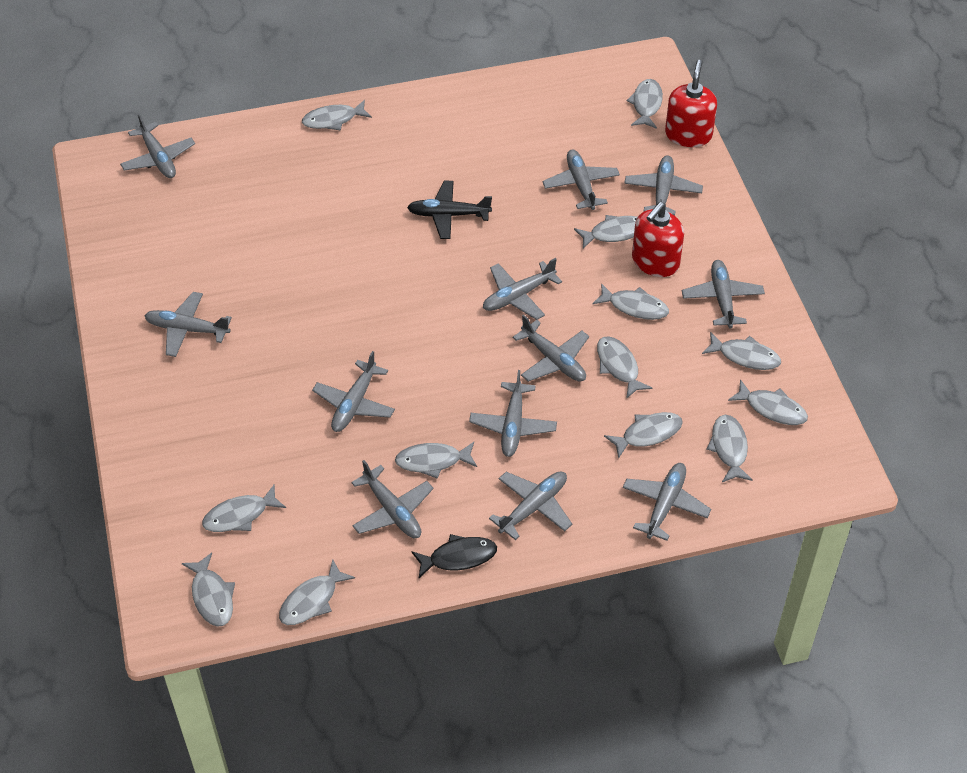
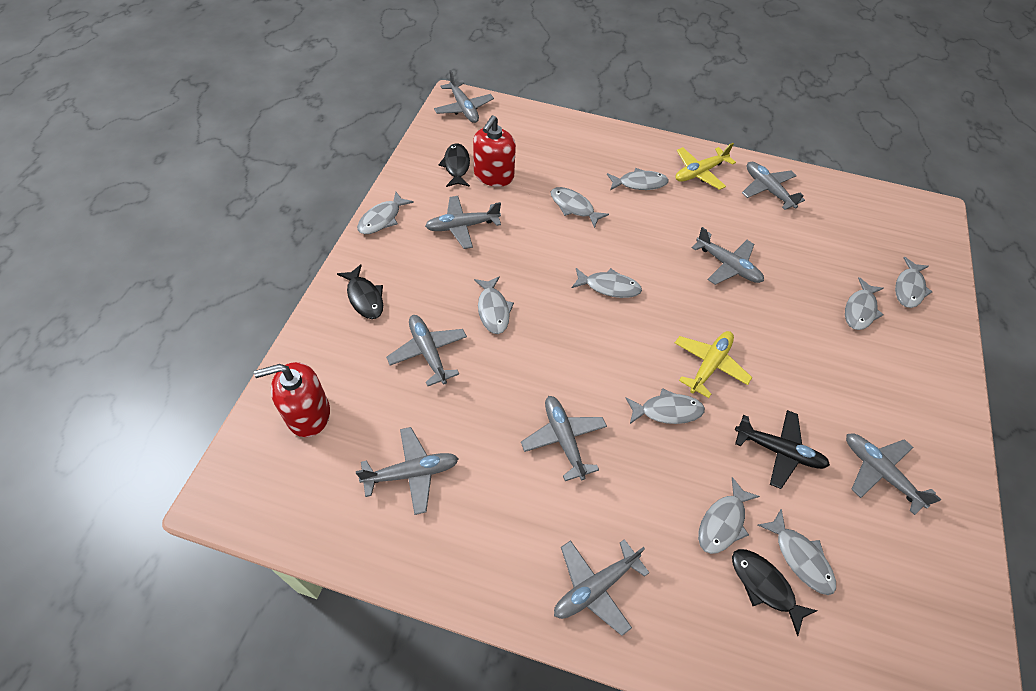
black fish: 1 -> 3
grey fish: 13 -> 10
grey plane: 12 -> 9
yellow plane: 0 -> 2

